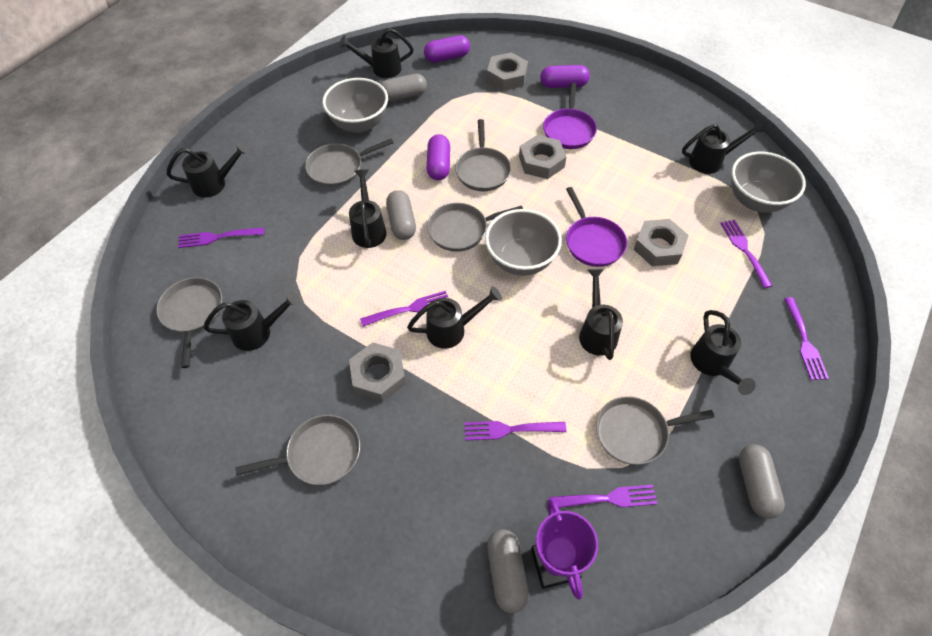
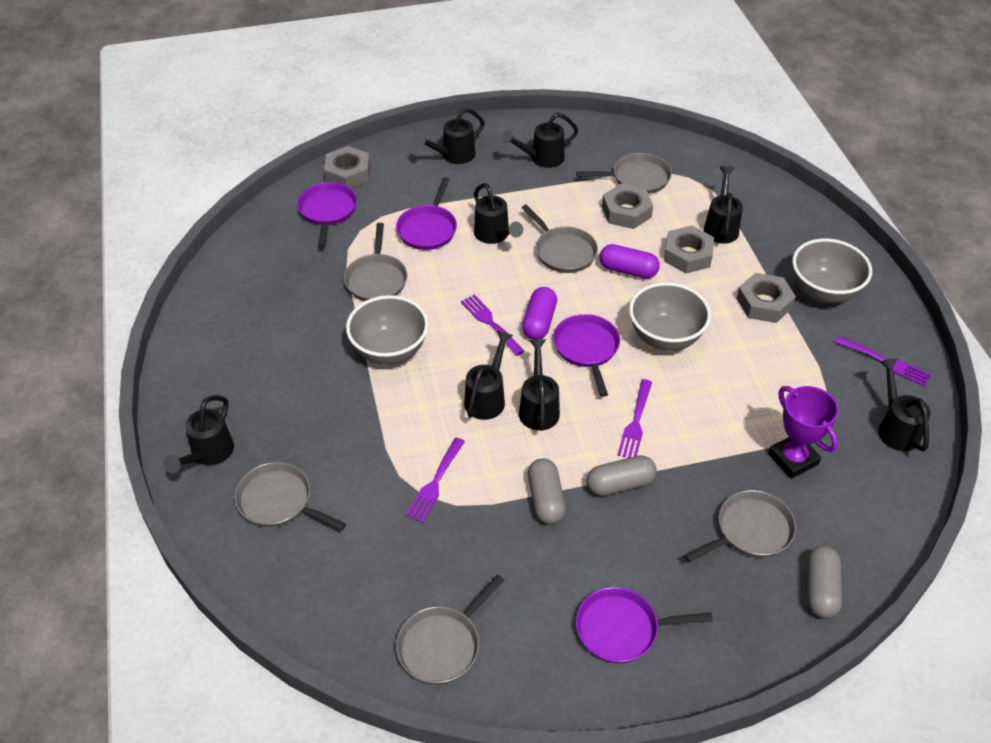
grey capsule: 4 -> 3
purple capsule: 3 -> 2
purple fork: 6 -> 4
purple pan: 2 -> 4

